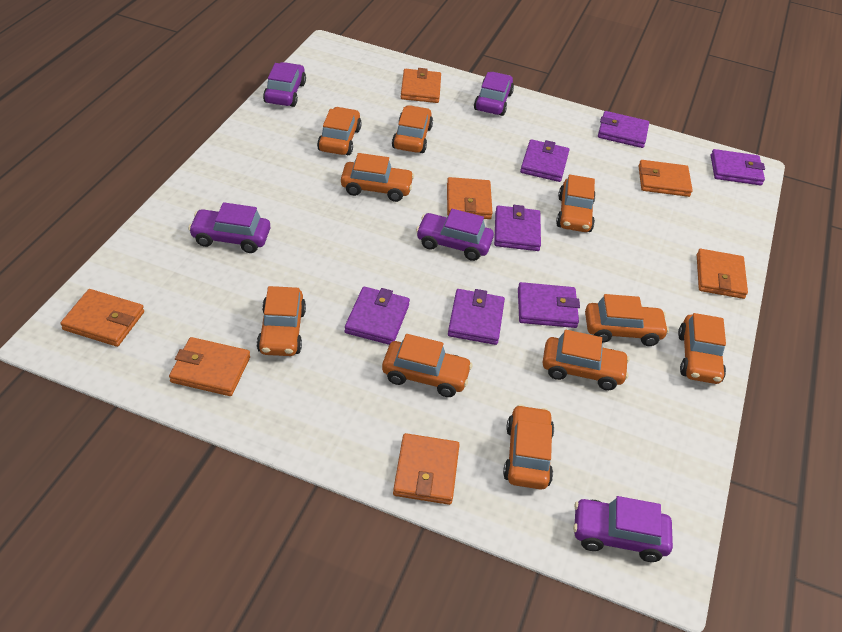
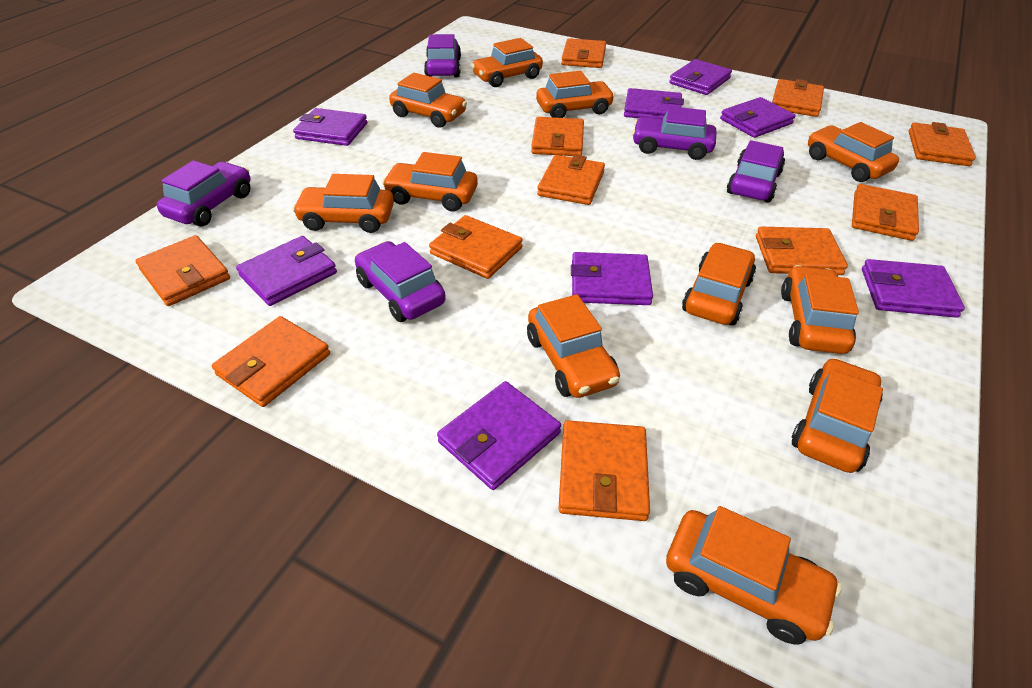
orange car: 10 -> 11
orange wallet: 7 -> 11
purple wallet: 7 -> 8

